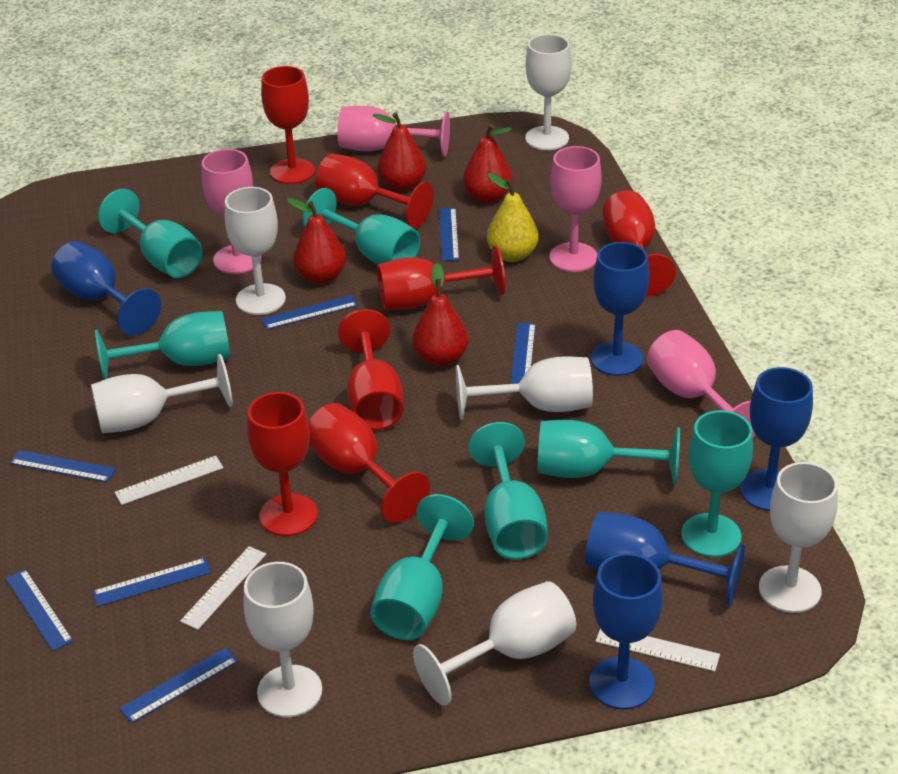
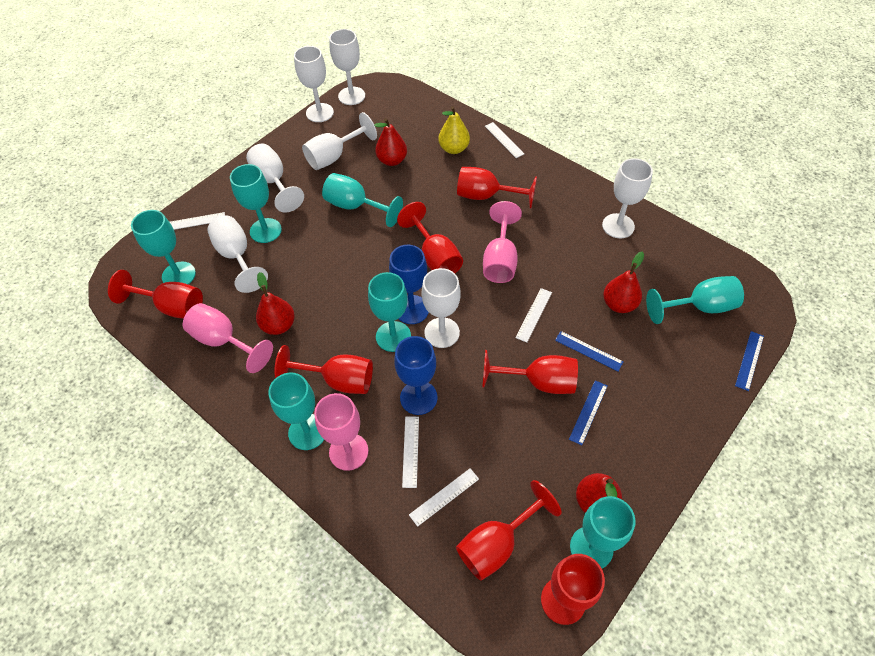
blue goblet: 5 -> 2
blue ruler: 7 -> 3
pink goblet: 4 -> 3
white ruler: 3 -> 5

